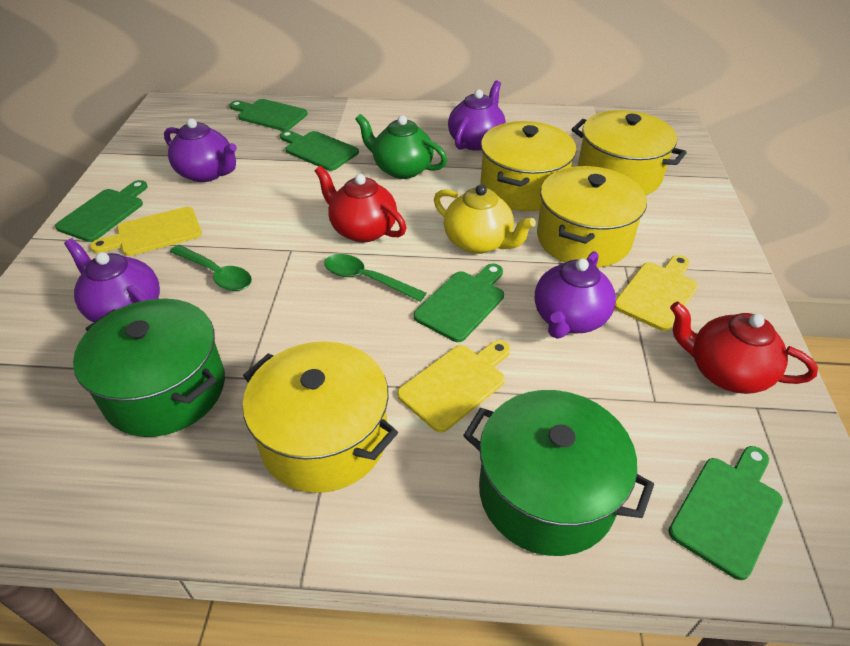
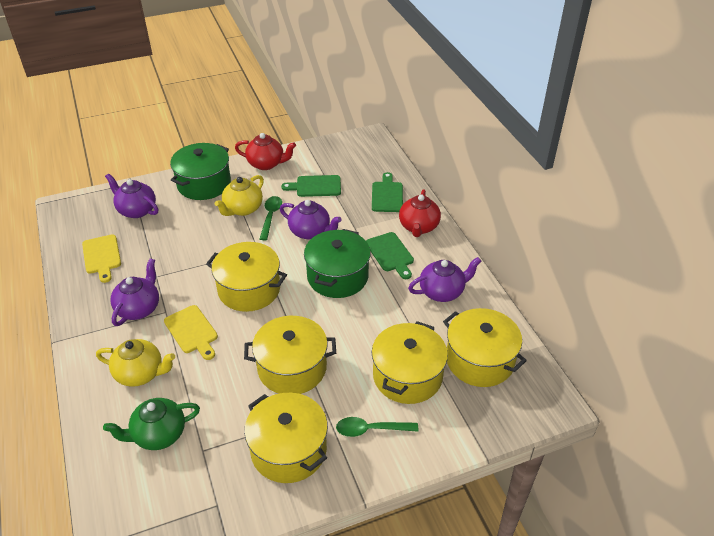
green cutting board: 5 -> 3
yellow cutting board: 3 -> 2
yellow pot: 4 -> 5
yellow teapot: 1 -> 2

